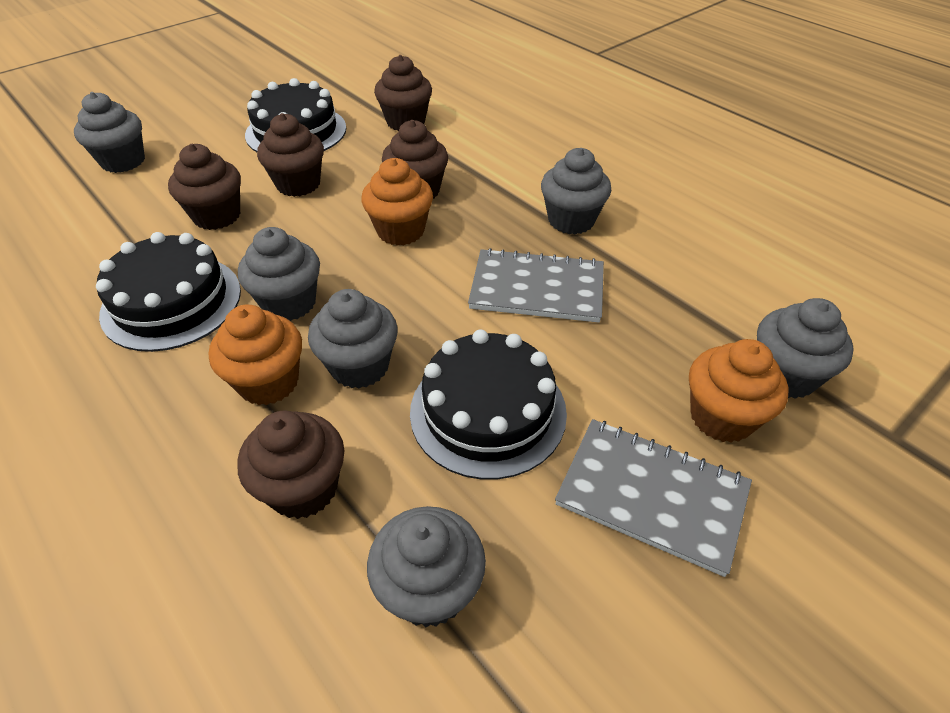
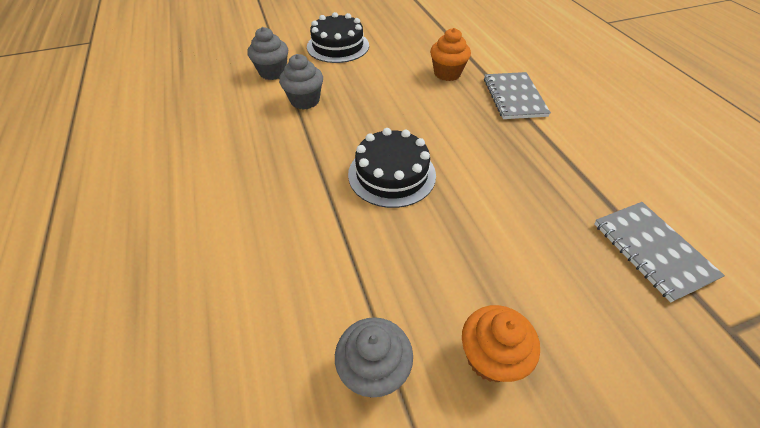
black cake: 3 -> 2
brown cupcake: 5 -> 0
grey cupcake: 6 -> 3
orange cupcake: 3 -> 2

